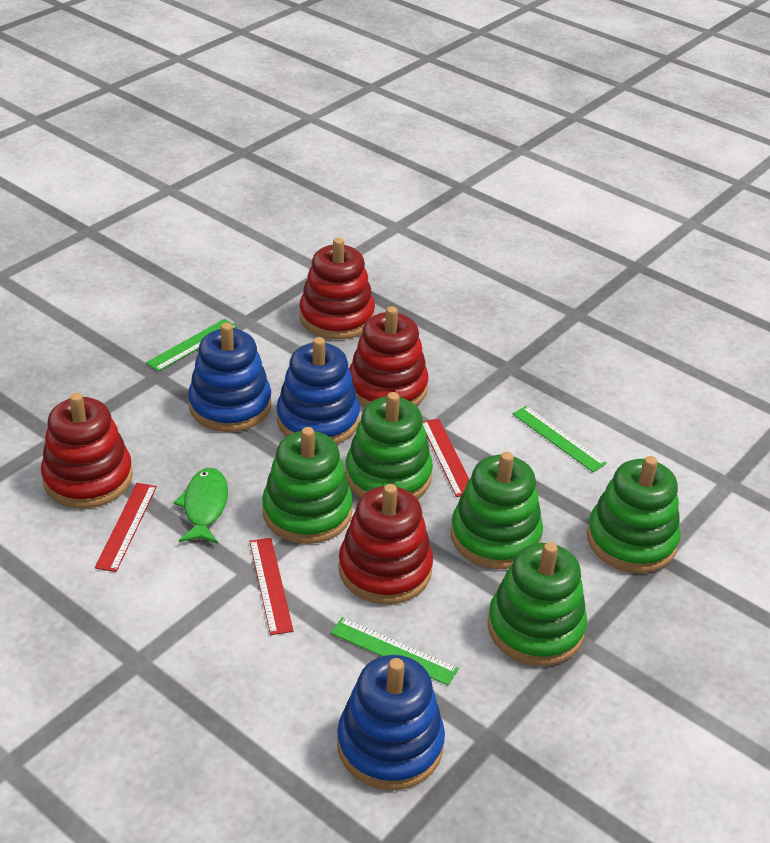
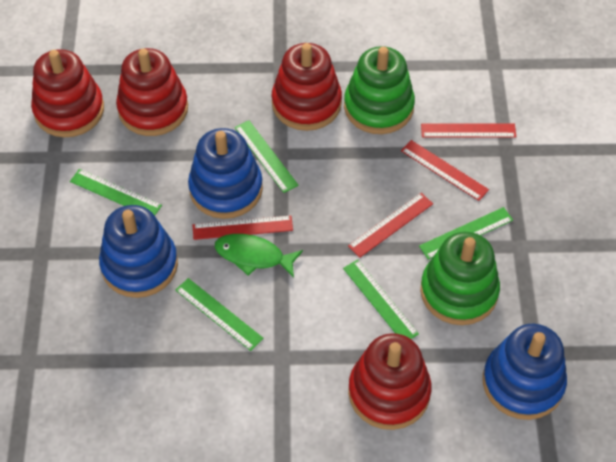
green ruler: 3 -> 5
green stacking toy: 5 -> 2
red ruler: 3 -> 4

